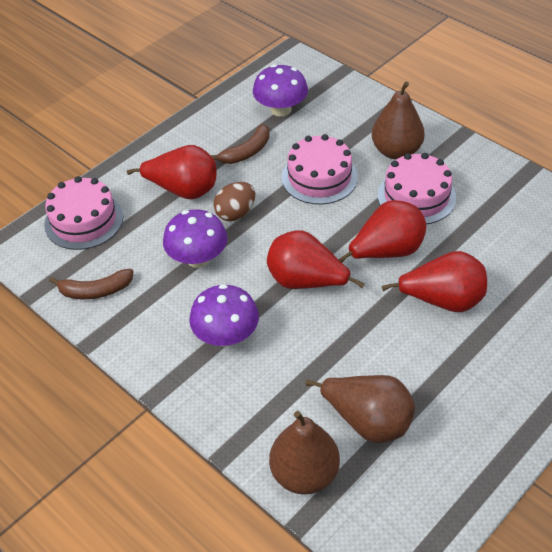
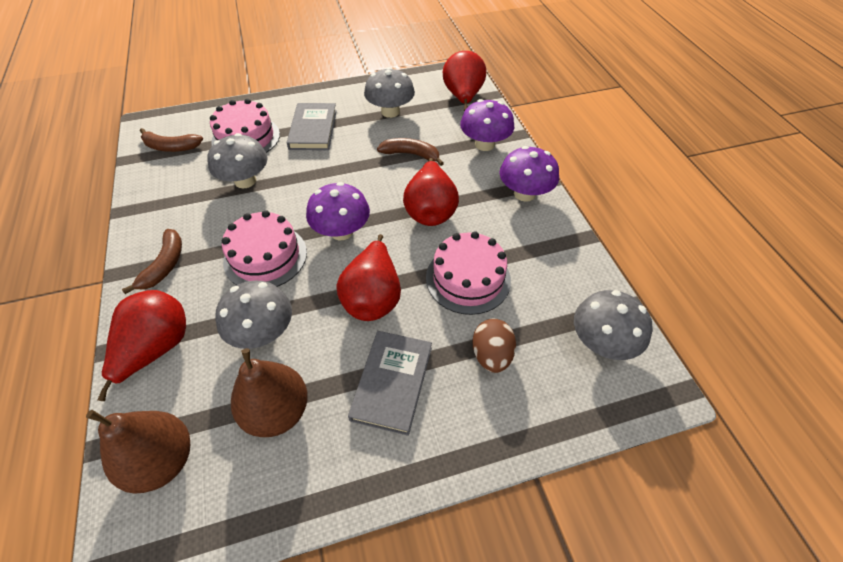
brown banana: 2 -> 3
brown pear: 3 -> 2
grey book: 0 -> 2
grey mushroom: 0 -> 4

